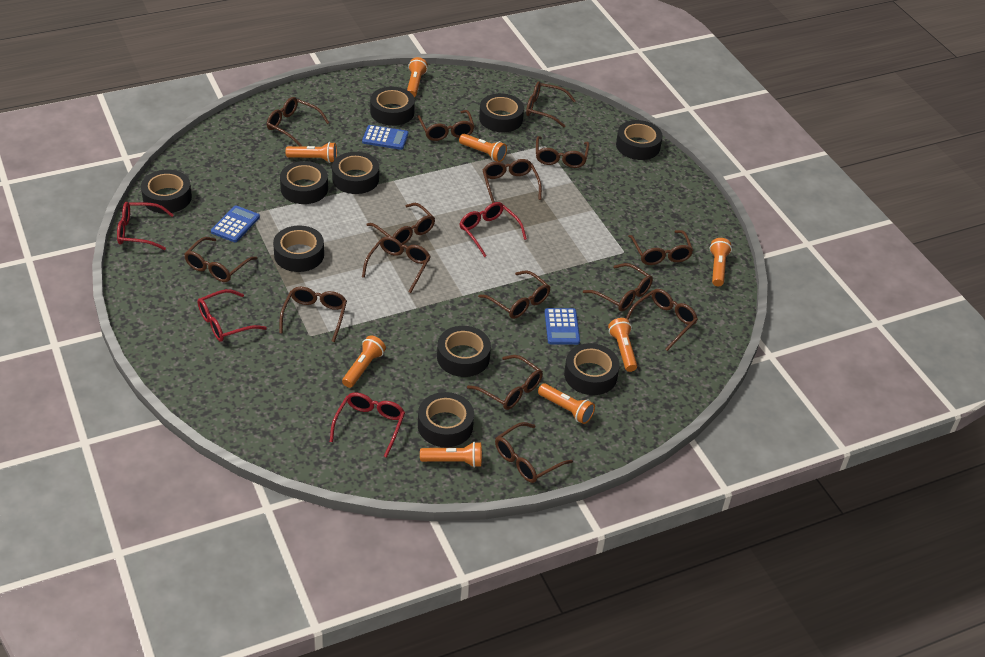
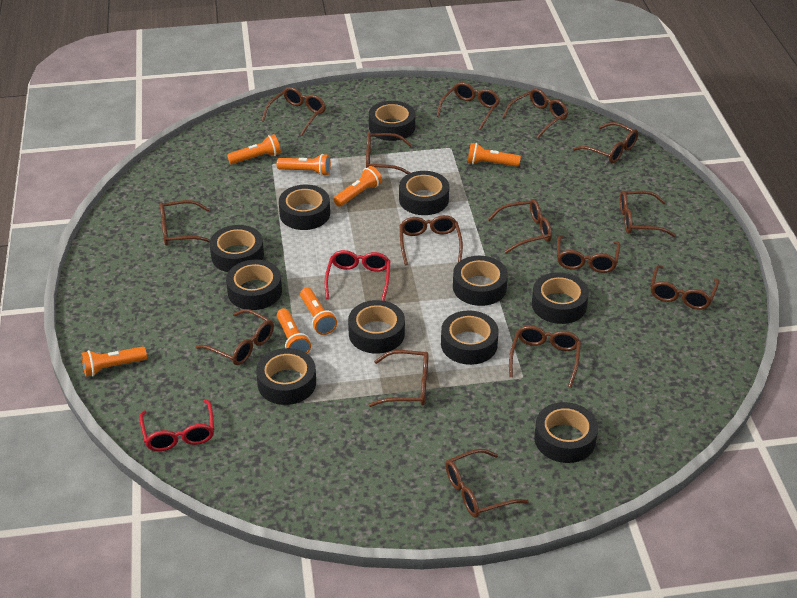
black tape: 10 -> 11
blue calculator: 3 -> 0
orange flashlight: 8 -> 7
red glasses: 4 -> 2

